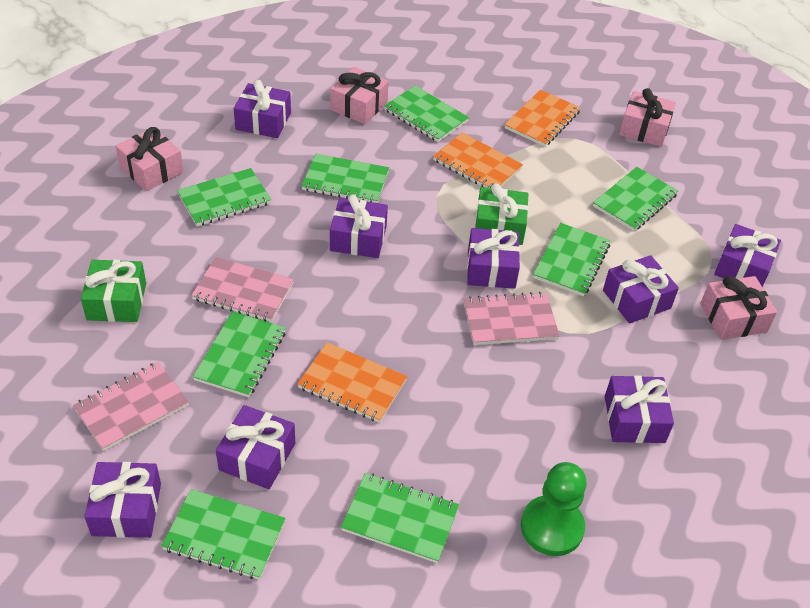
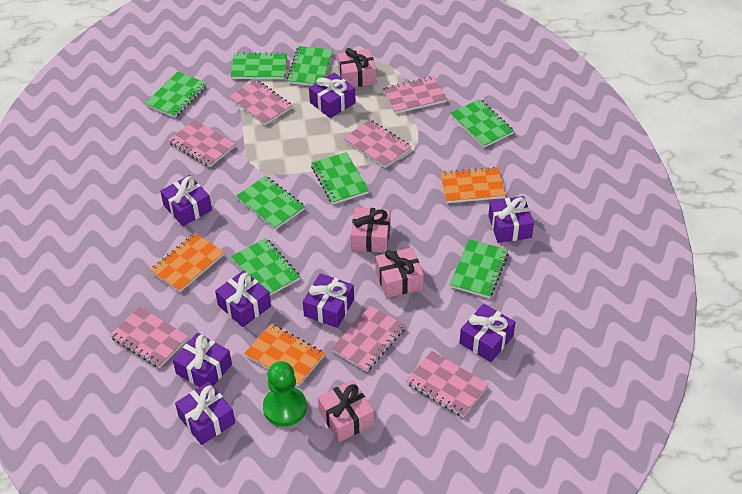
green gift: 2 -> 0
pink notebook: 3 -> 7

